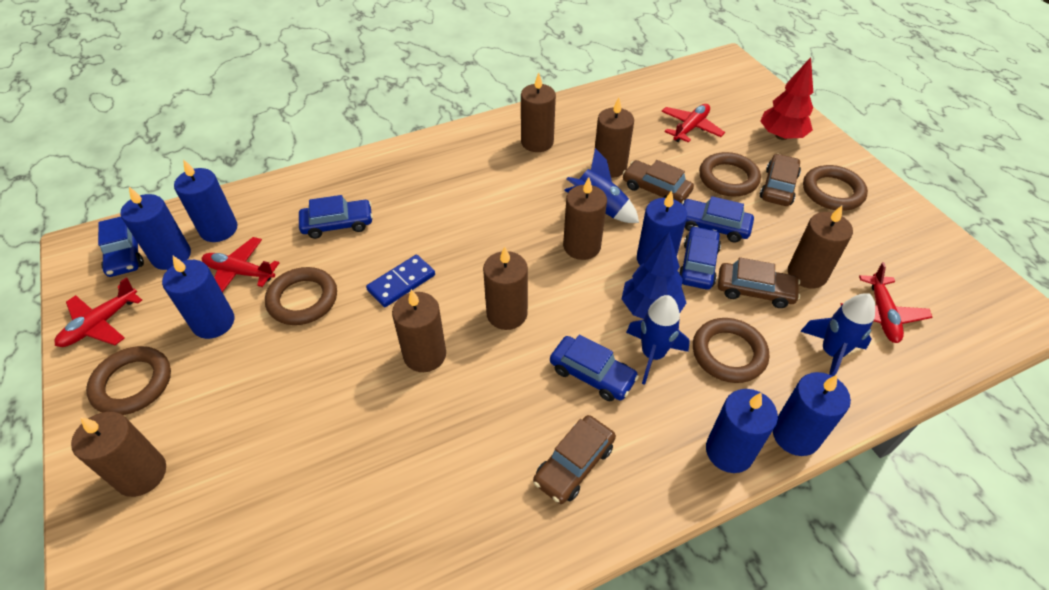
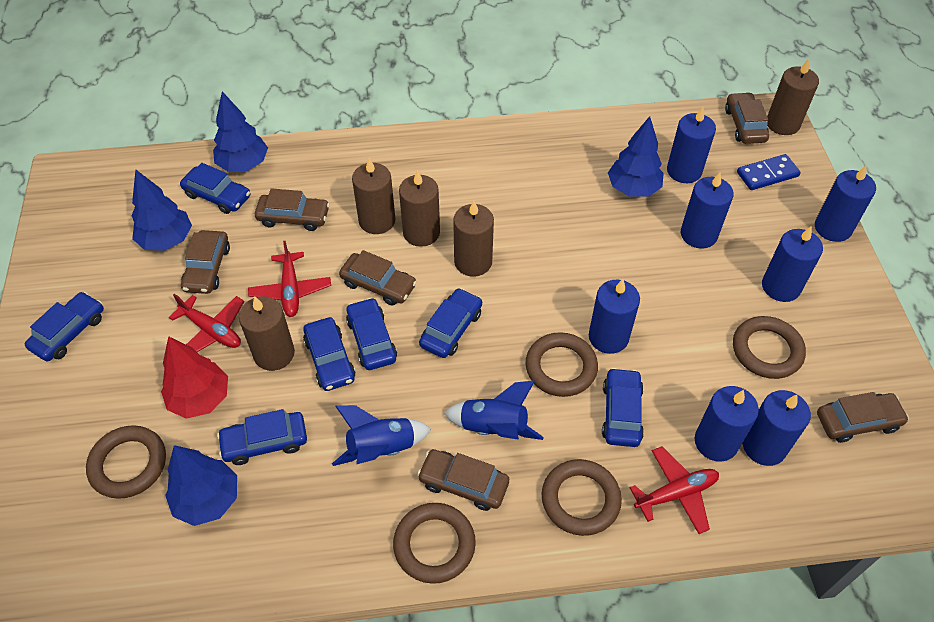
blue candle: 6 -> 7
blue car: 5 -> 7
blue rocket: 3 -> 2
blue tree: 1 -> 4
brown candle: 7 -> 5
brown car: 4 -> 6
red plane: 4 -> 3

